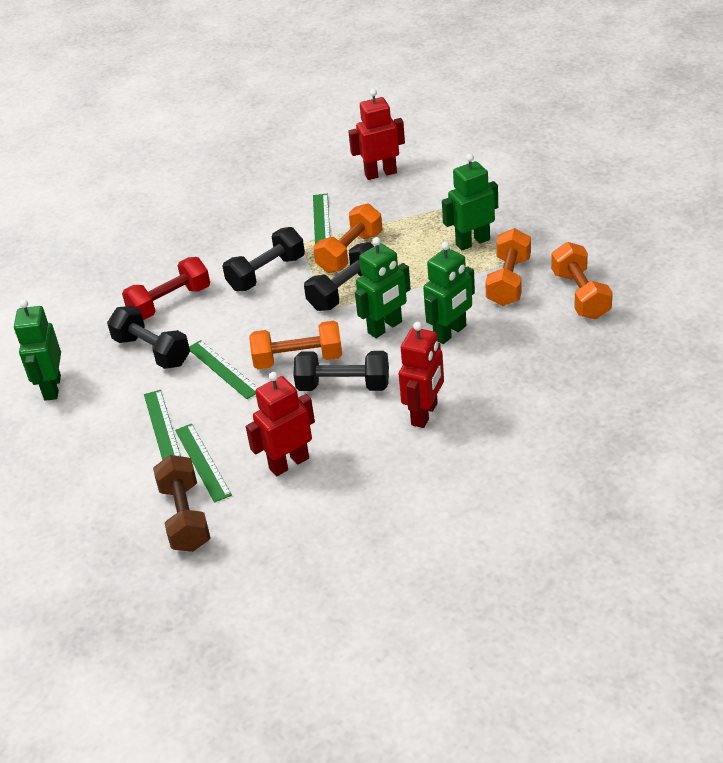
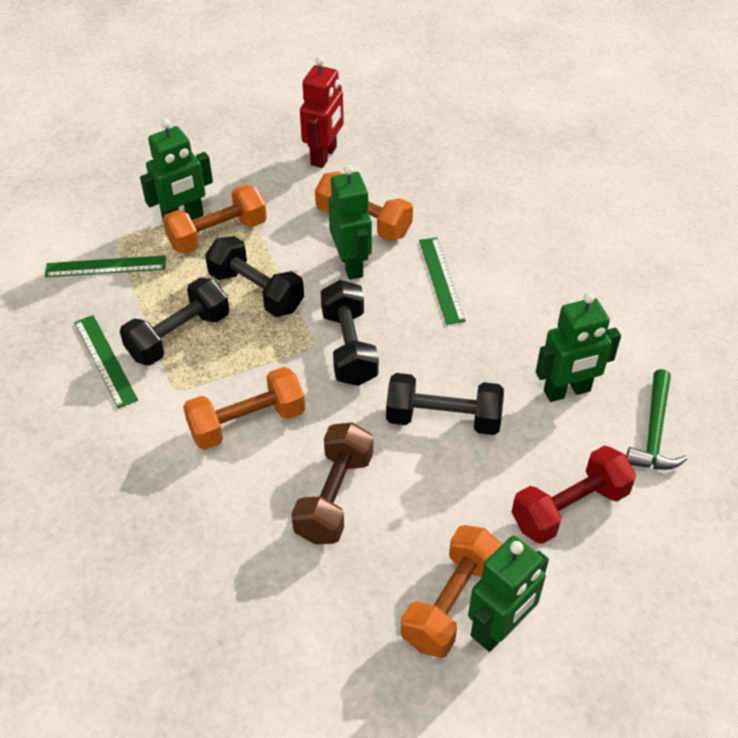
green hammer: 0 -> 1
green ruler: 4 -> 3
red robot: 3 -> 1

